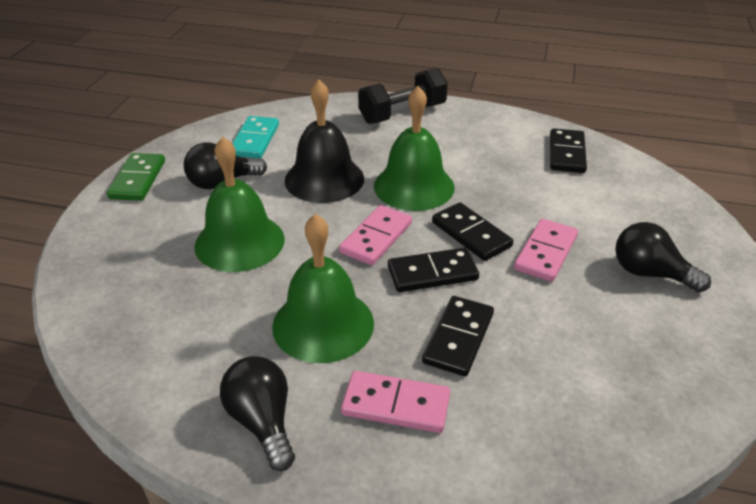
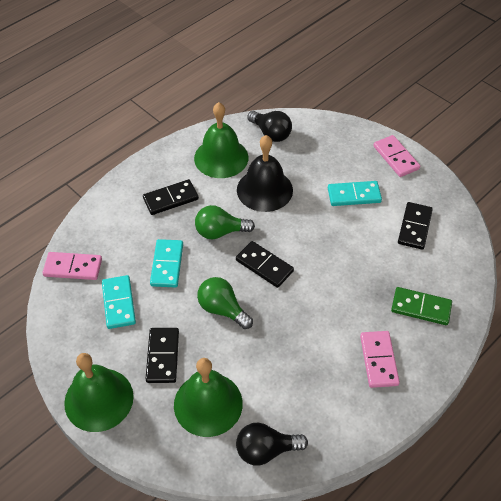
black dumbbell: 1 -> 0
black light bulb: 3 -> 2
green light bulb: 0 -> 2
turquoise domino: 1 -> 3

